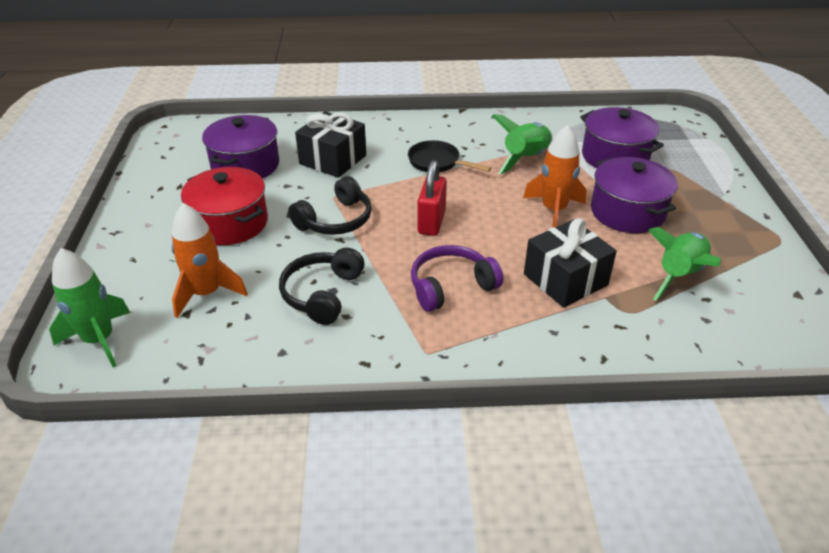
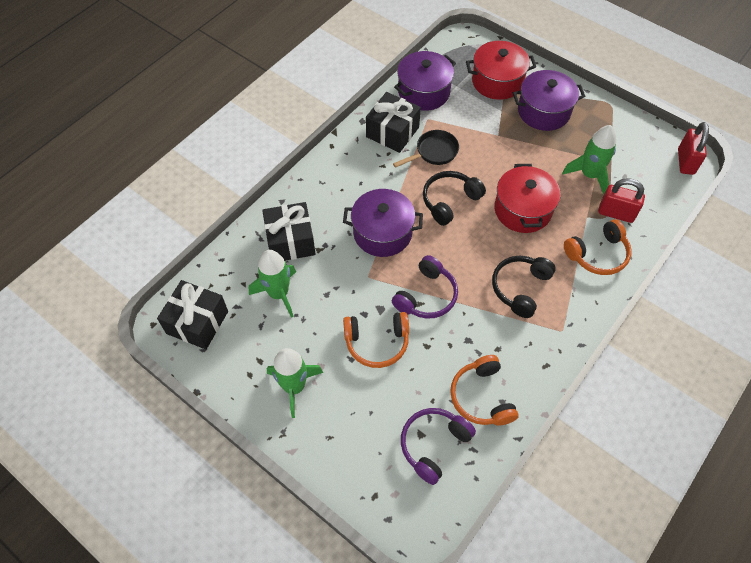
black gift: 2 -> 3
orange headphones: 0 -> 3
orange rocket: 2 -> 0
purple headphones: 1 -> 2
red padlock: 1 -> 2
red pot: 1 -> 2

